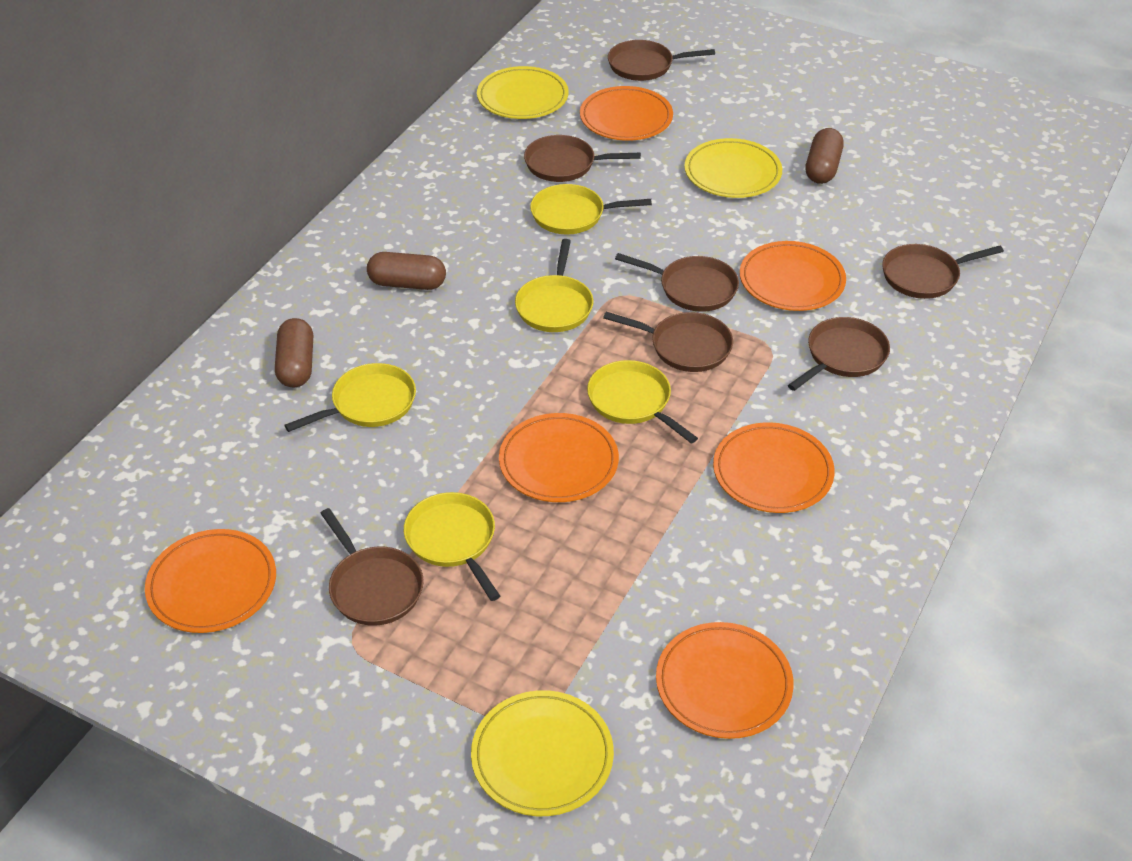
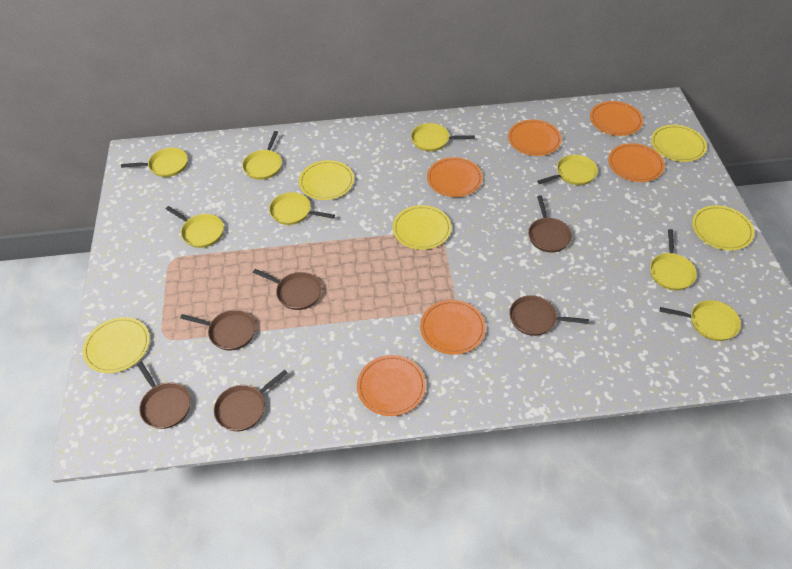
brown capsule: 3 -> 0
brown pan: 7 -> 6
yellow pan: 5 -> 8
yellow plate: 3 -> 5

